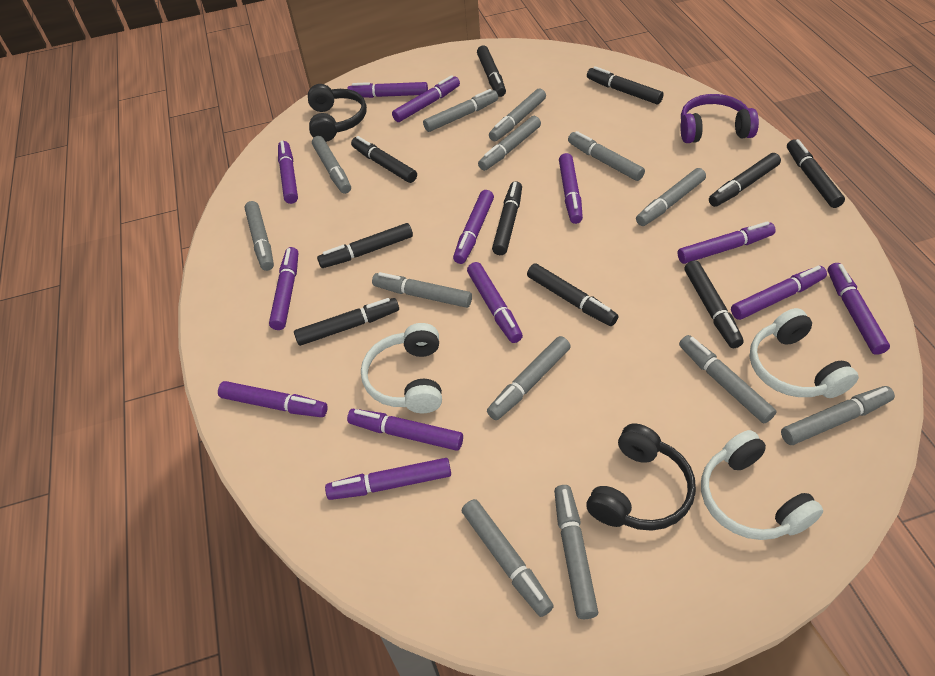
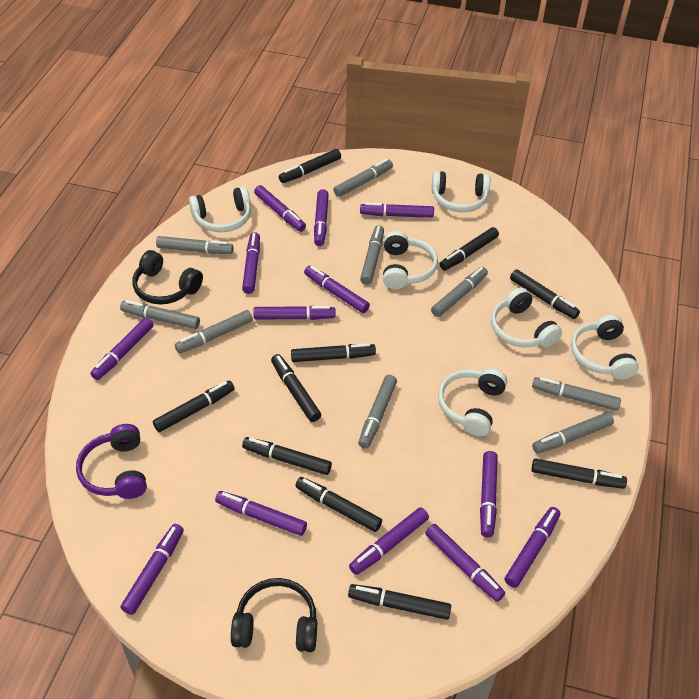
grey marker: 13 -> 9
white headphones: 3 -> 6

